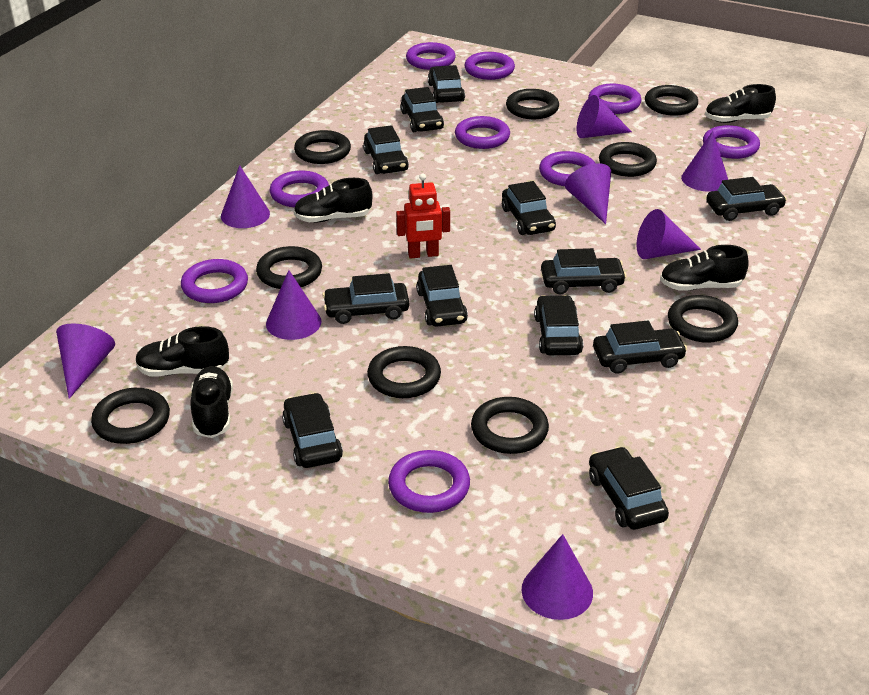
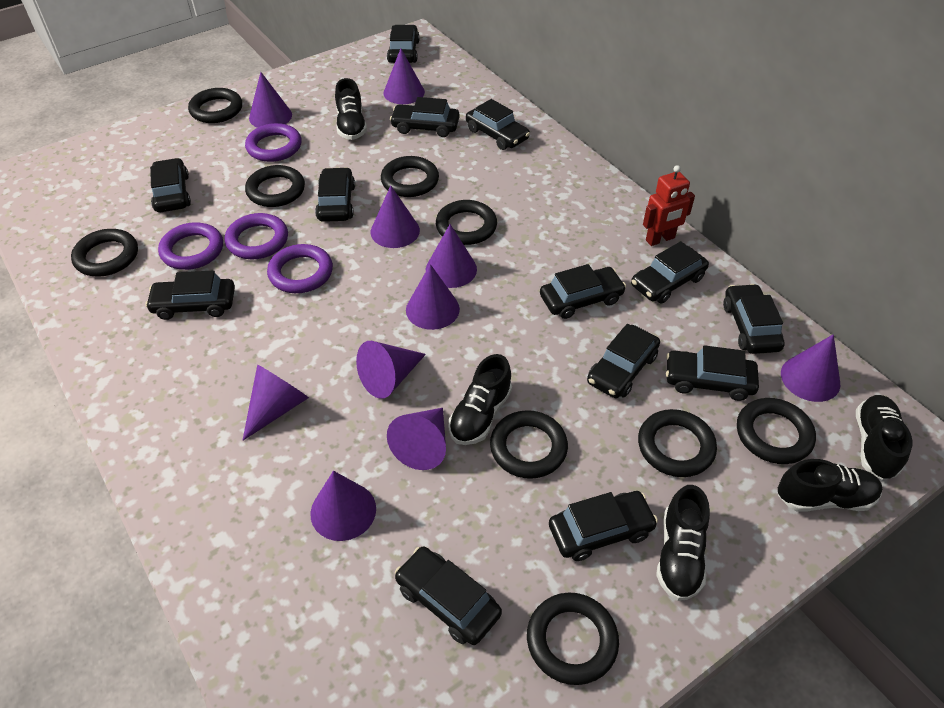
black car: 12 -> 13
purple cone: 8 -> 10
purple ring: 9 -> 4

